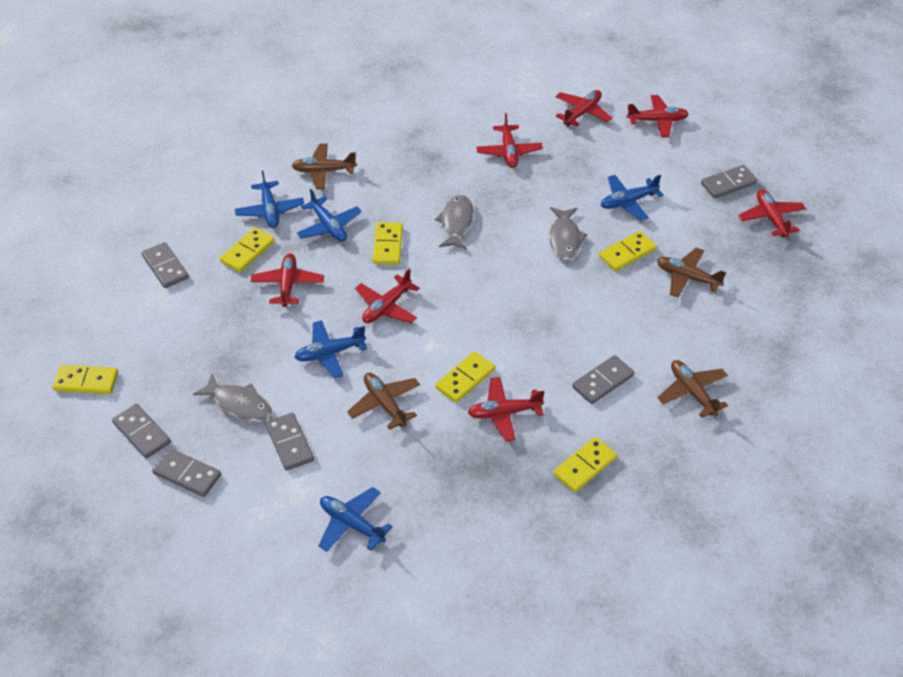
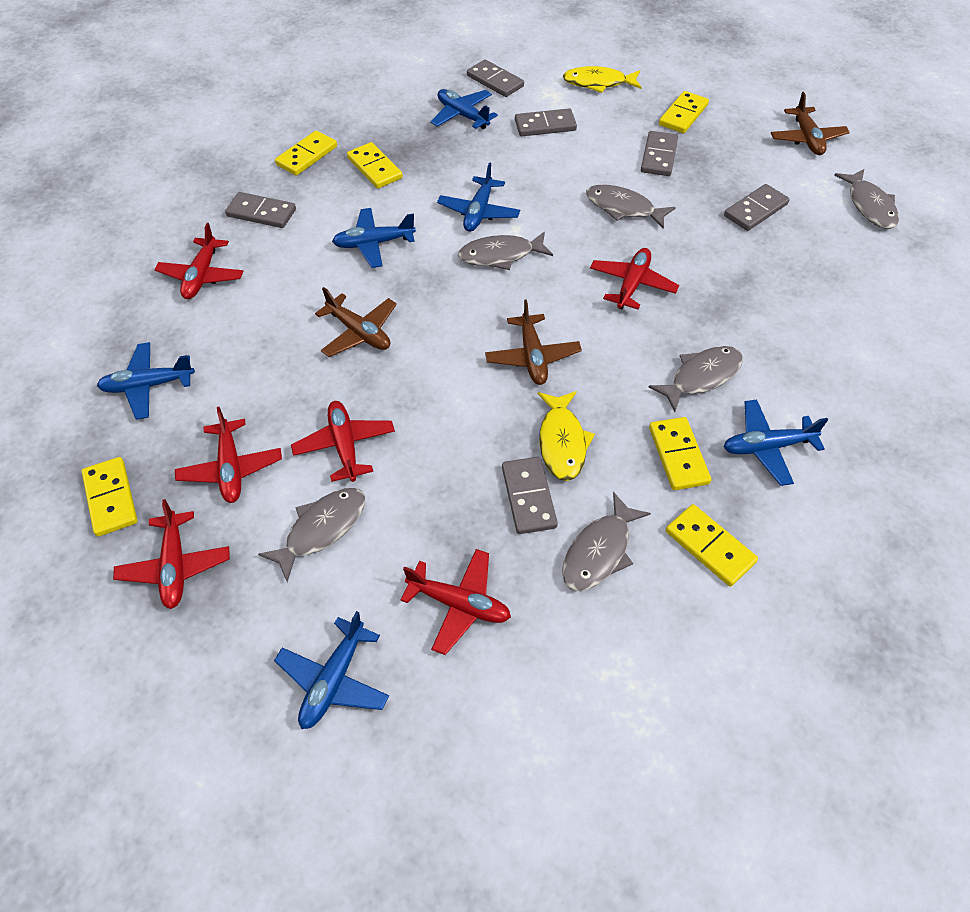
blue plane: 5 -> 6
brown plane: 4 -> 3
grey fish: 3 -> 6
red plane: 7 -> 6
yellow fish: 0 -> 2

